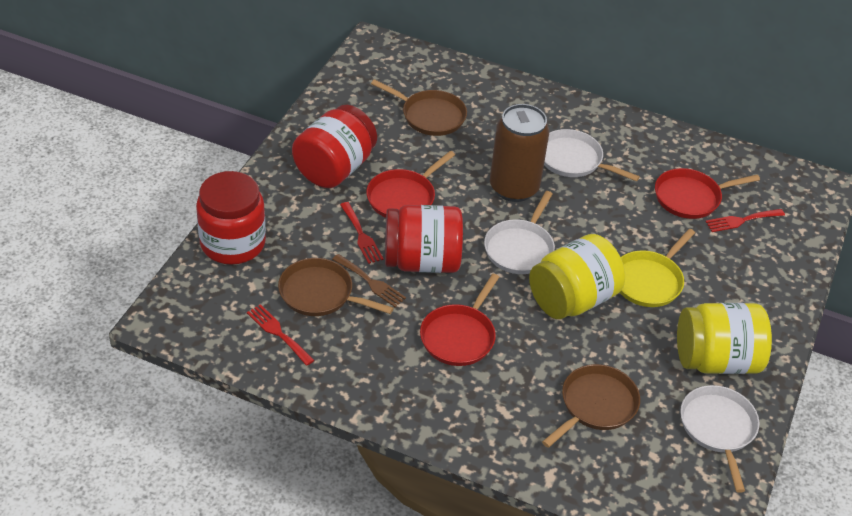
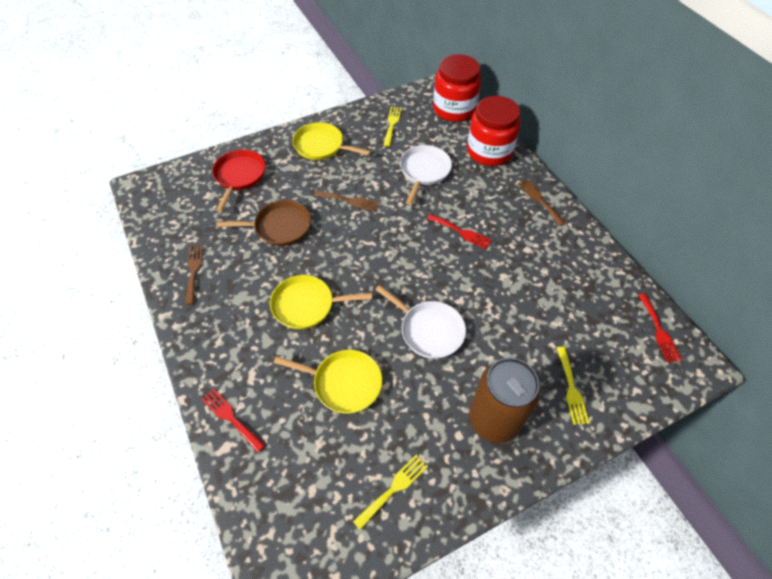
brown fork: 1 -> 3
brown pan: 3 -> 1
red jar: 3 -> 2
red pan: 3 -> 1
white pan: 3 -> 2
yellow fork: 0 -> 3
yellow jar: 2 -> 0
yellow pan: 1 -> 3

